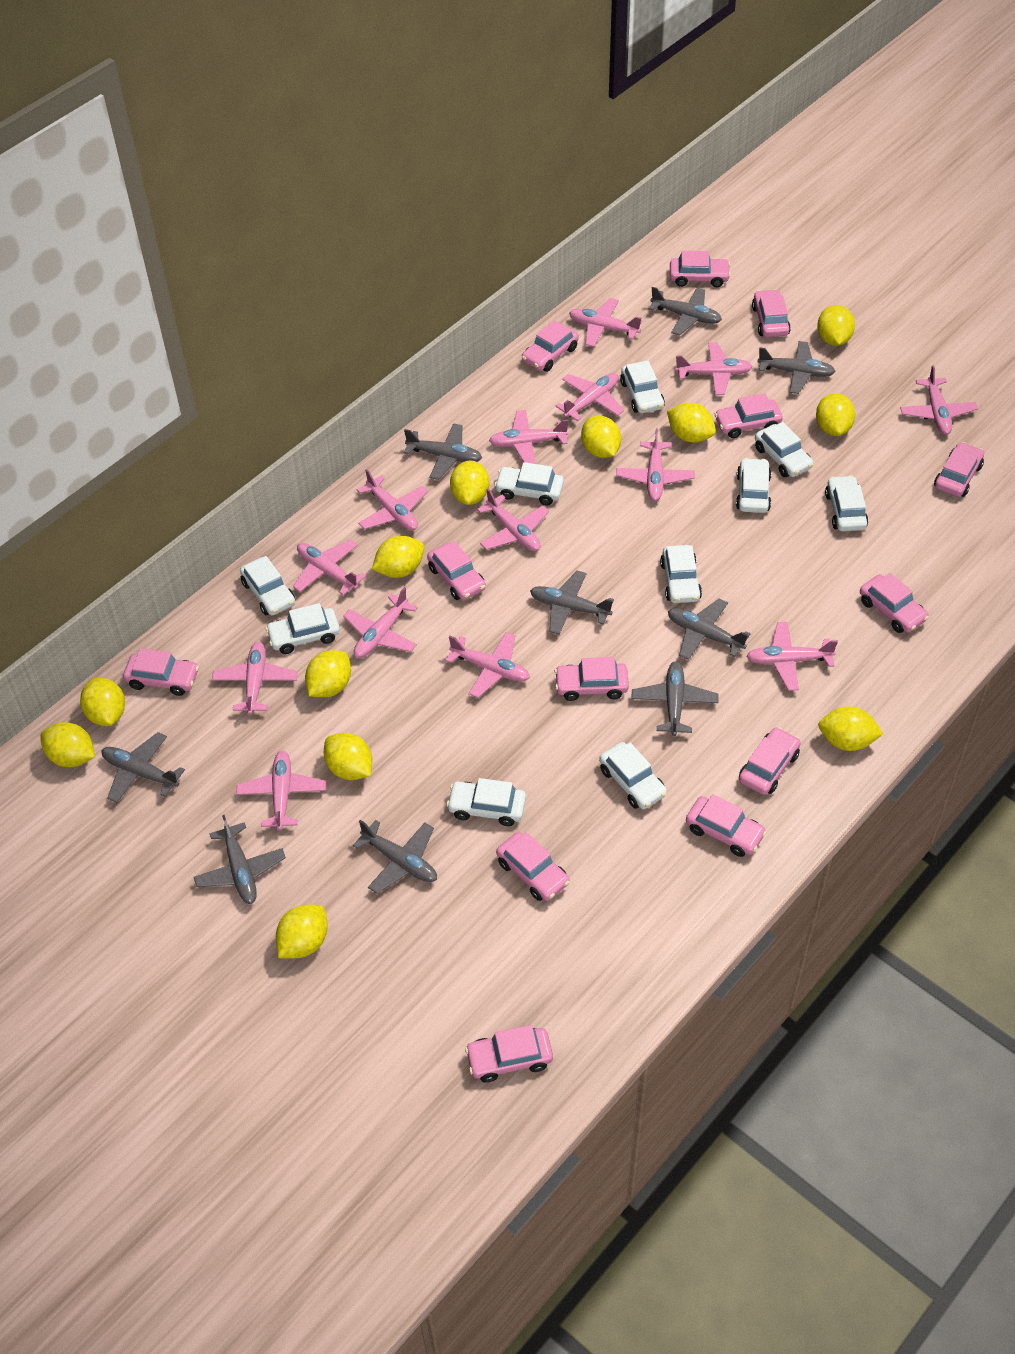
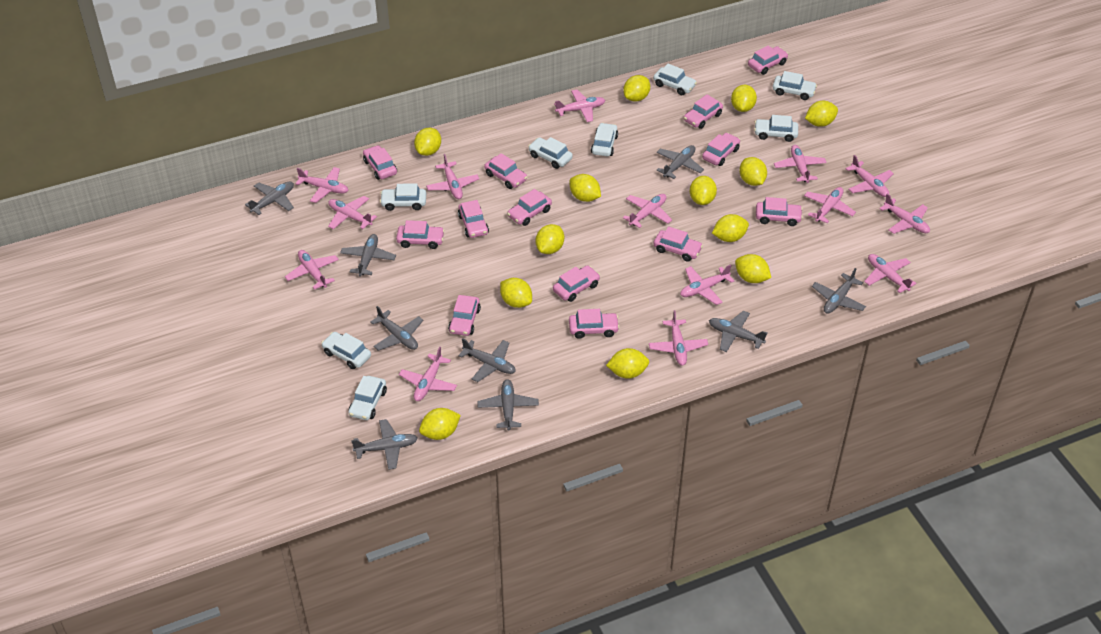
white car: 10 -> 8
yellow lemon: 12 -> 13

